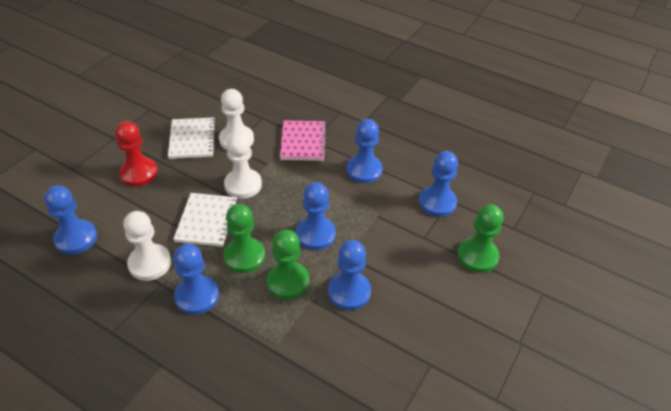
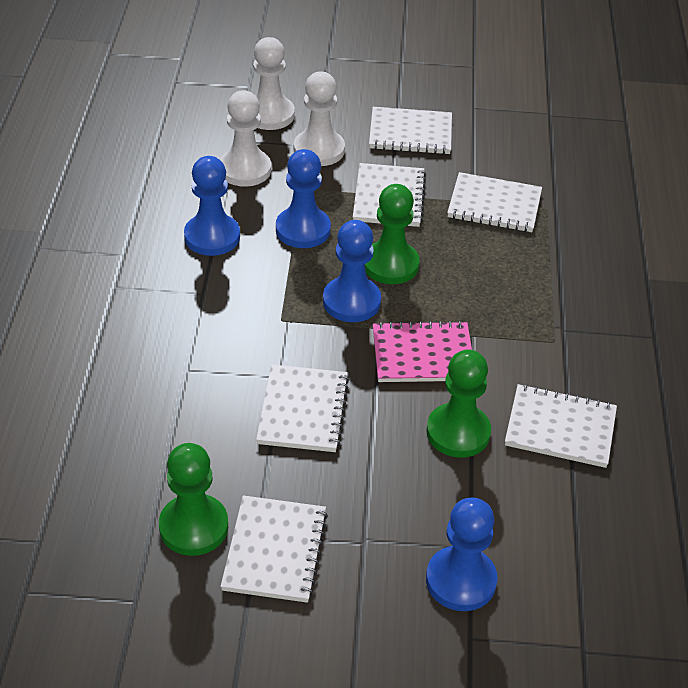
blue pawn: 6 -> 4
red pawn: 1 -> 0
white notebook: 2 -> 6

